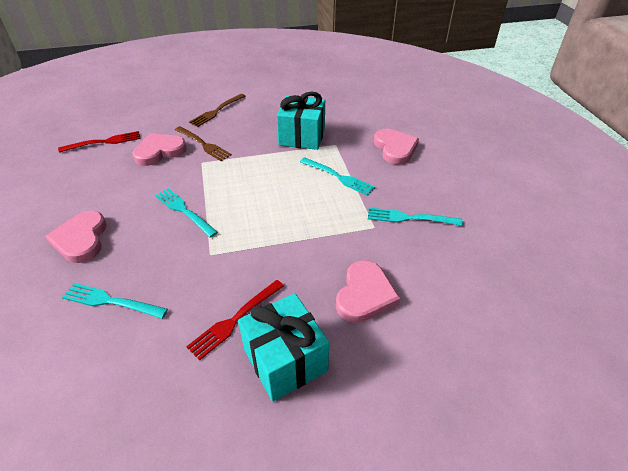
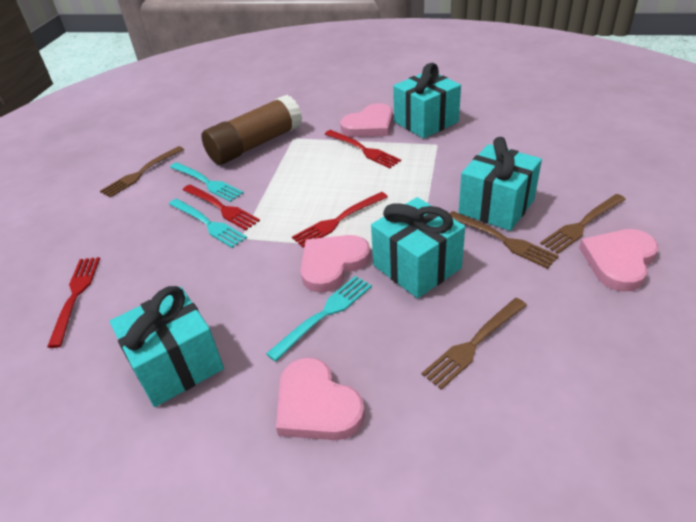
brown fork: 2 -> 4
brown glue stick: 0 -> 1
red fork: 2 -> 4
turquoise fork: 4 -> 3
turquoise gift: 2 -> 4

